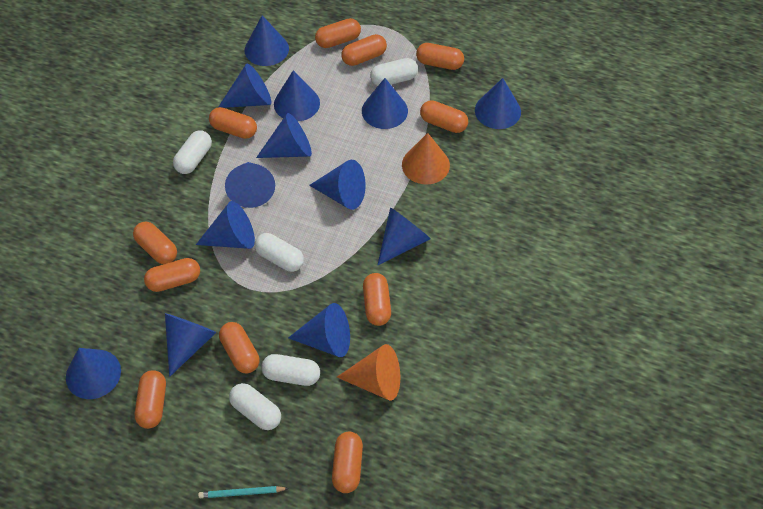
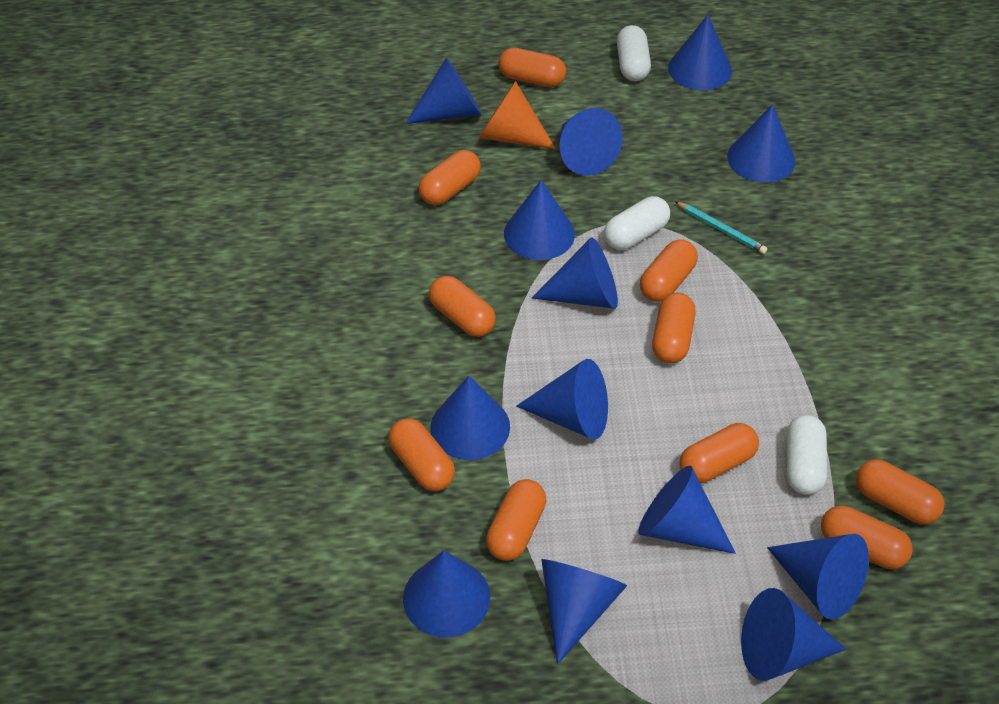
orange capsule: 11 -> 10
orange cone: 2 -> 1
white capsule: 5 -> 3

